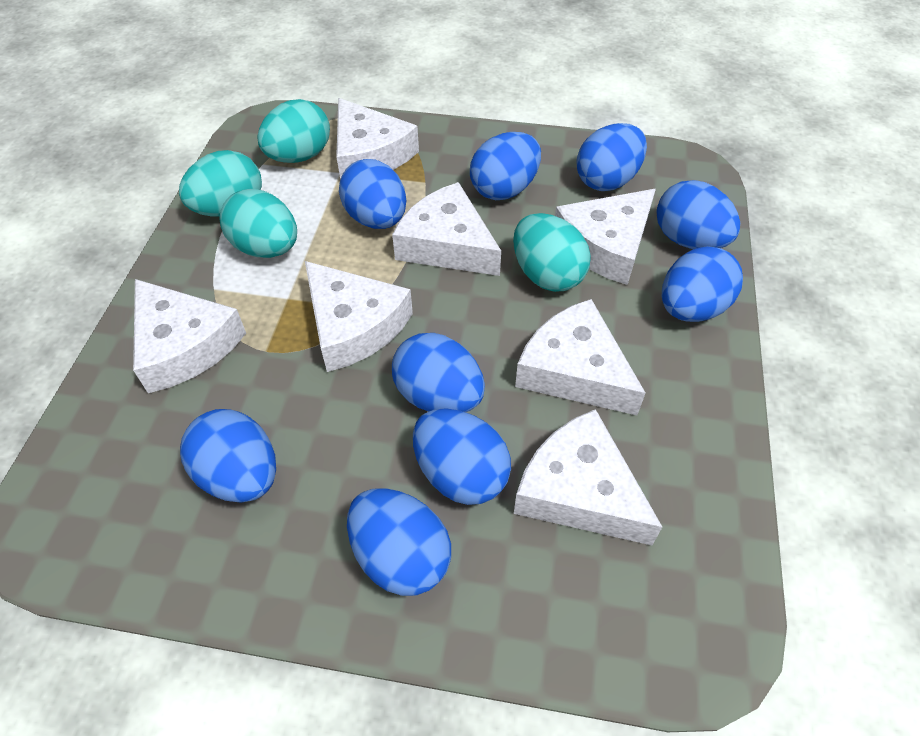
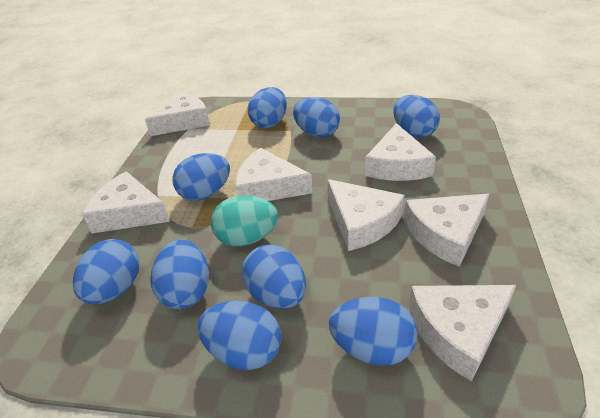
turquoise egg: 4 -> 1

